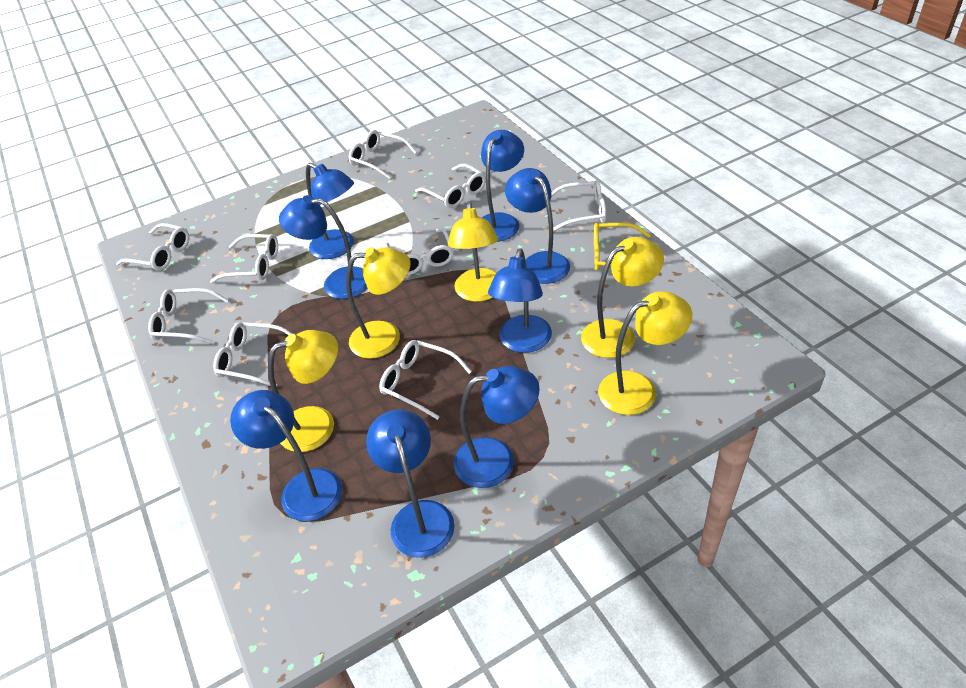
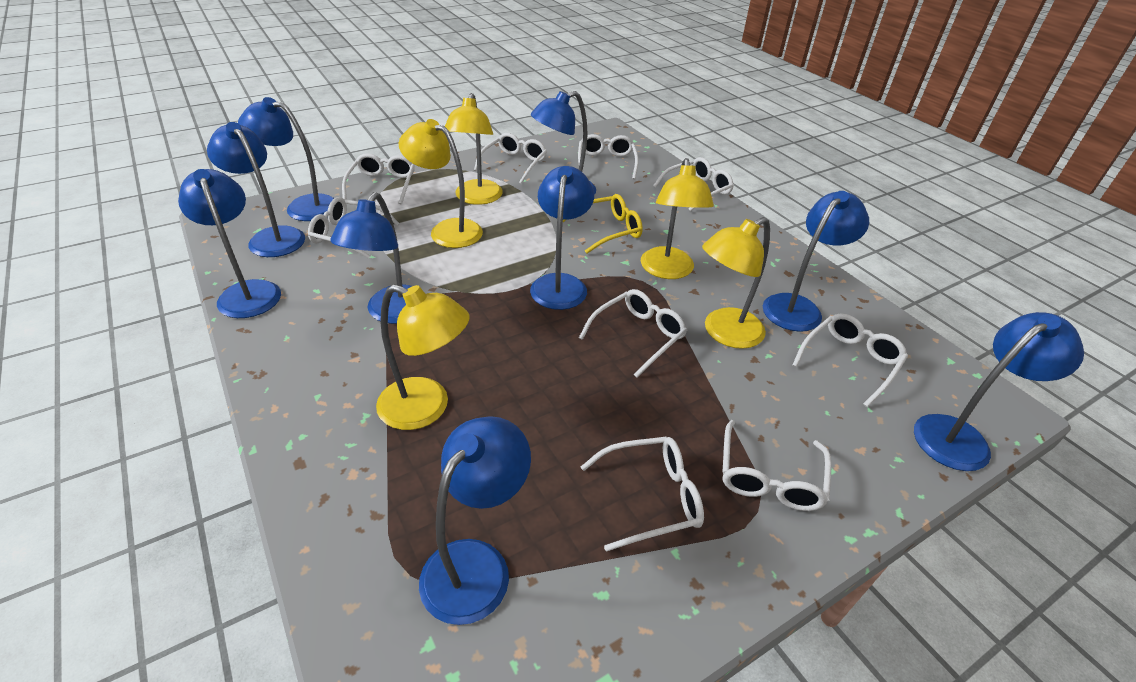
blue lamp: 8 -> 9

